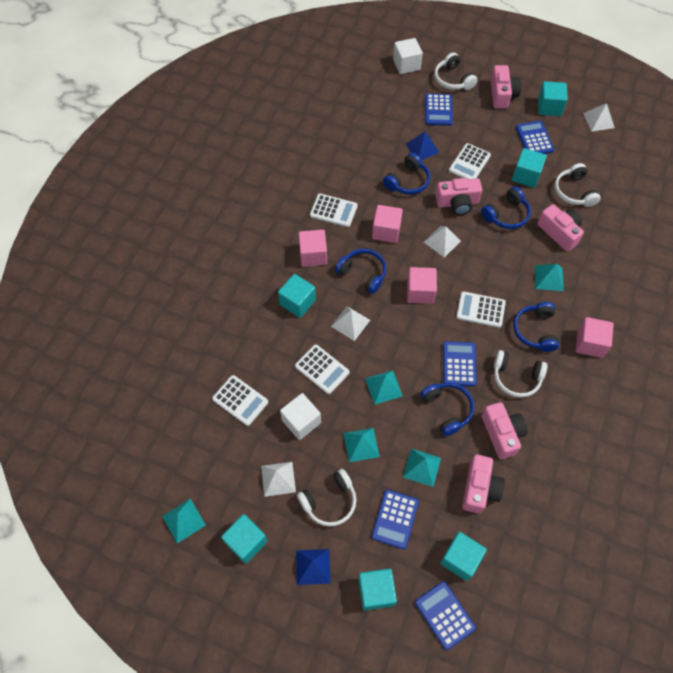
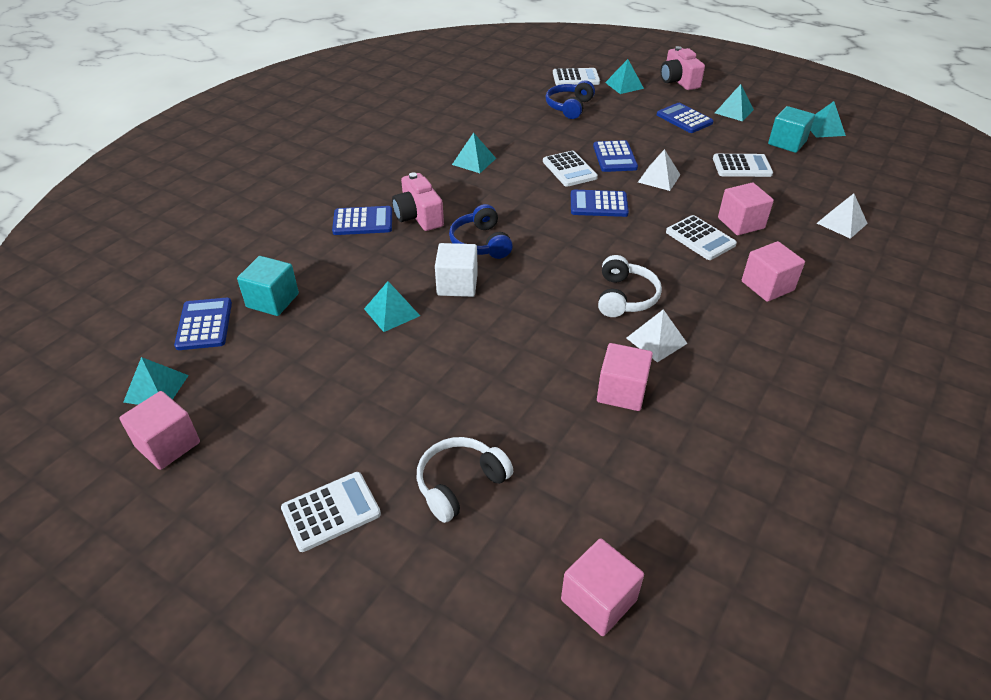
blue headphones: 5 -> 2
blue pyramid: 2 -> 0
pink camera: 5 -> 2
pink cube: 4 -> 5
turquoise cube: 6 -> 2
turquoise pyramid: 5 -> 6
white cube: 2 -> 1
white headphones: 4 -> 2
white pyramid: 4 -> 3

